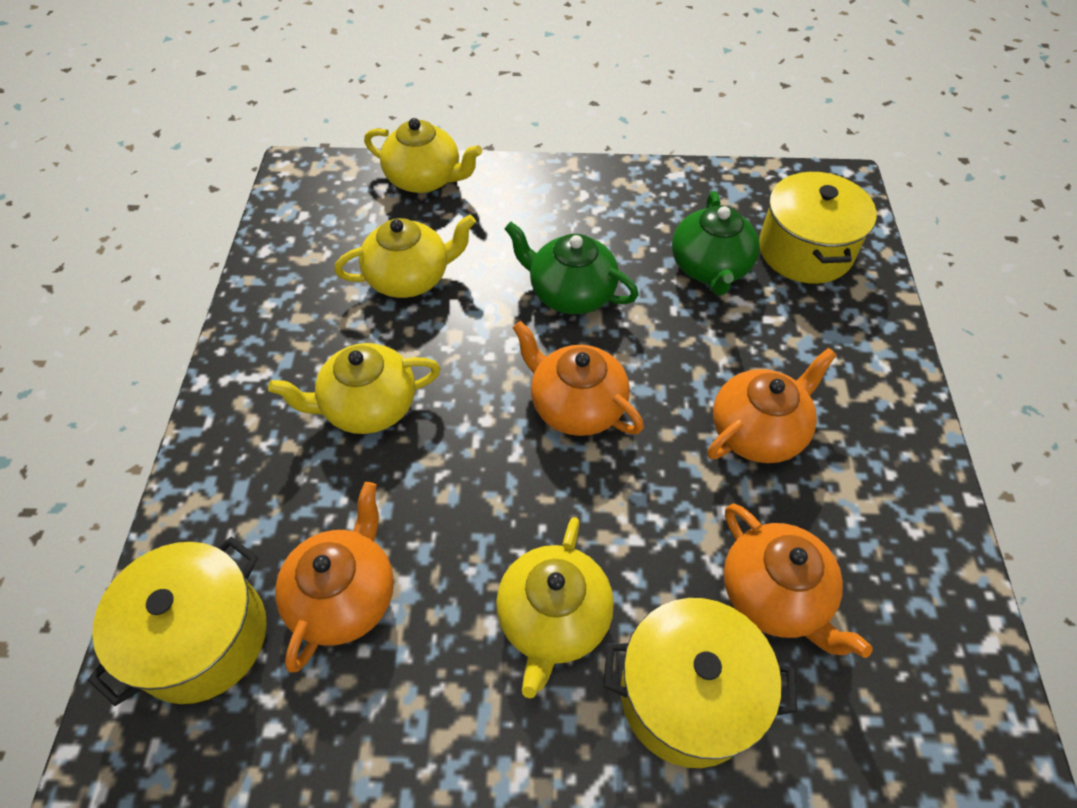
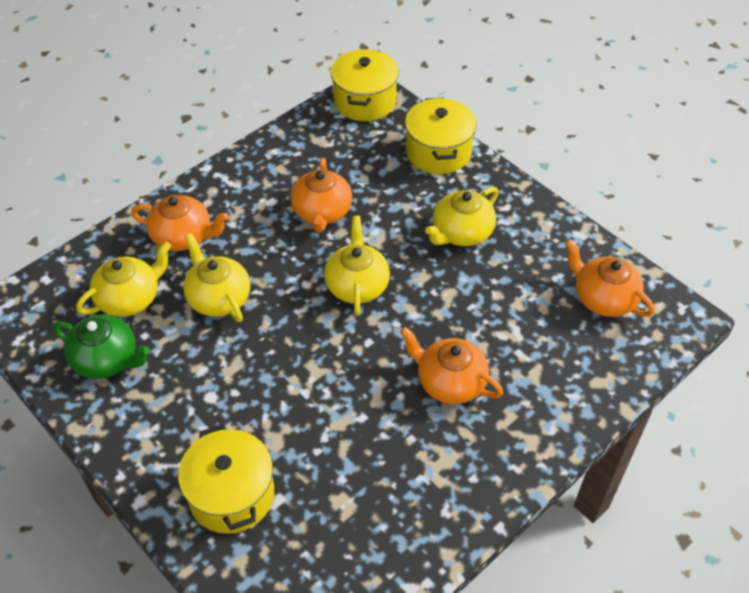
green teapot: 2 -> 1

